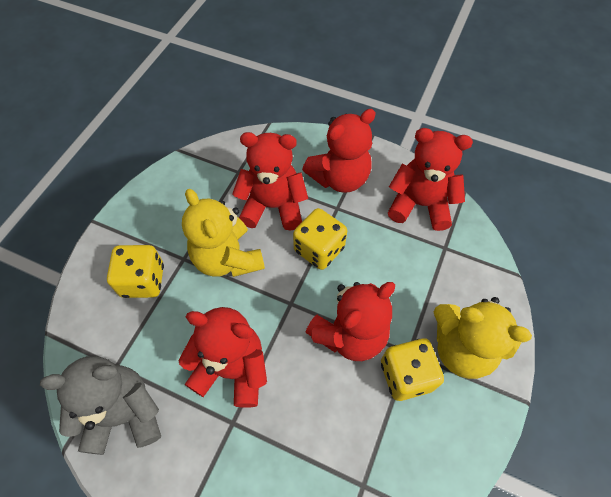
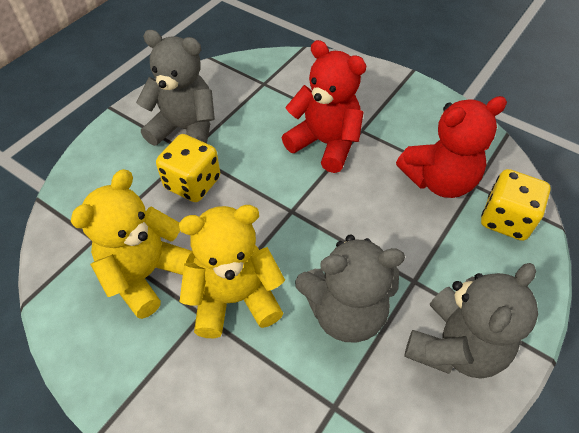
grey teddy bear: 1 -> 3
red teddy bear: 5 -> 2
yellow dice: 3 -> 2

